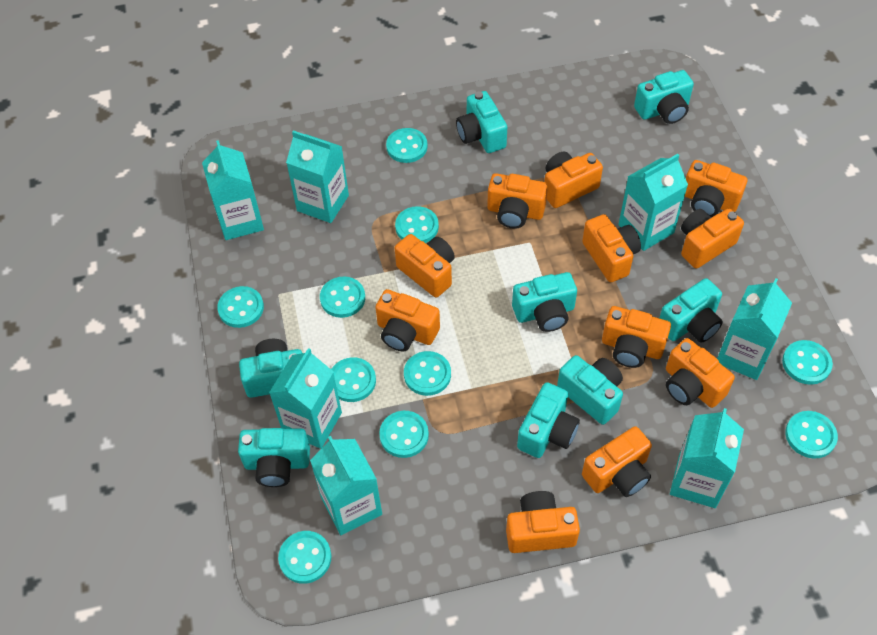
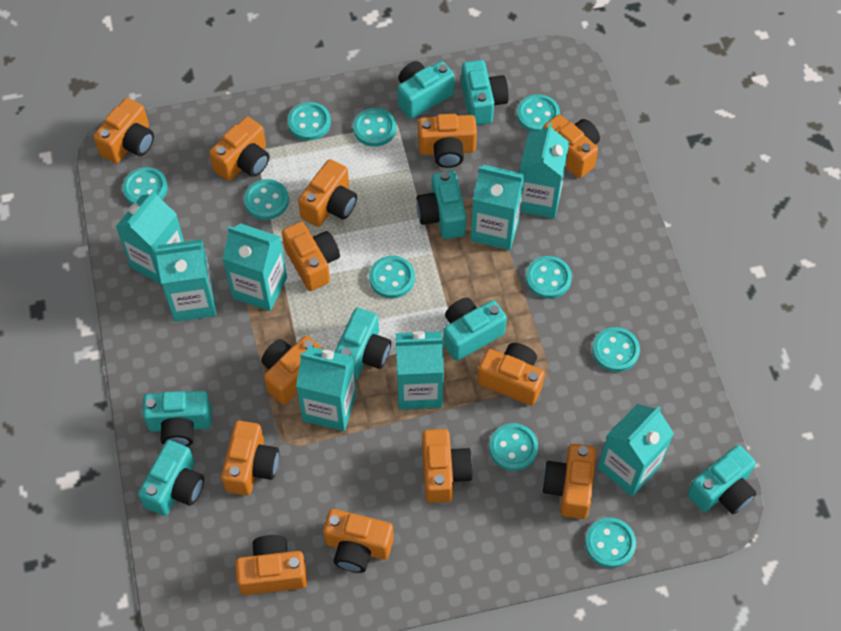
orange camera: 11 -> 13
turquoise carton: 7 -> 8

